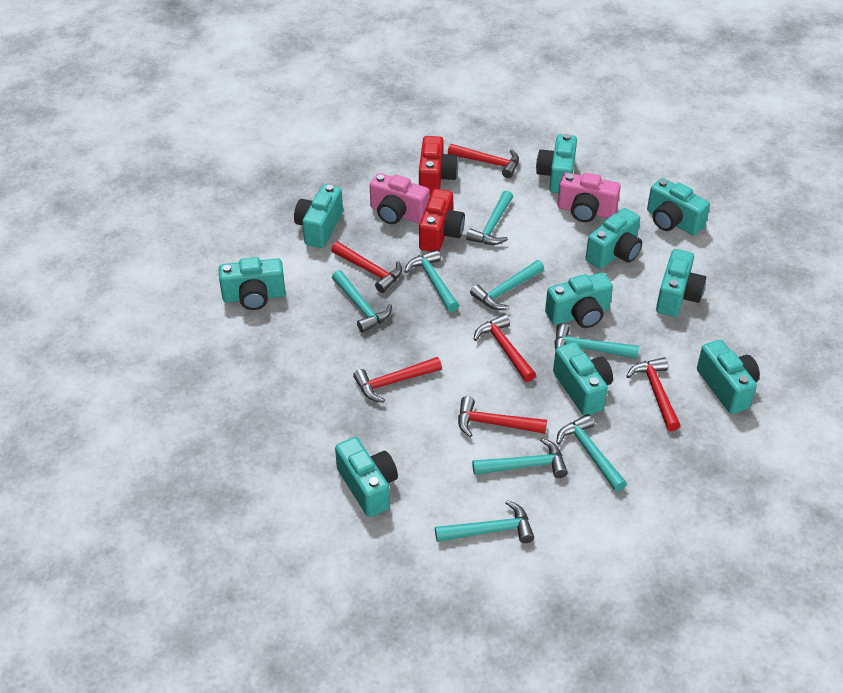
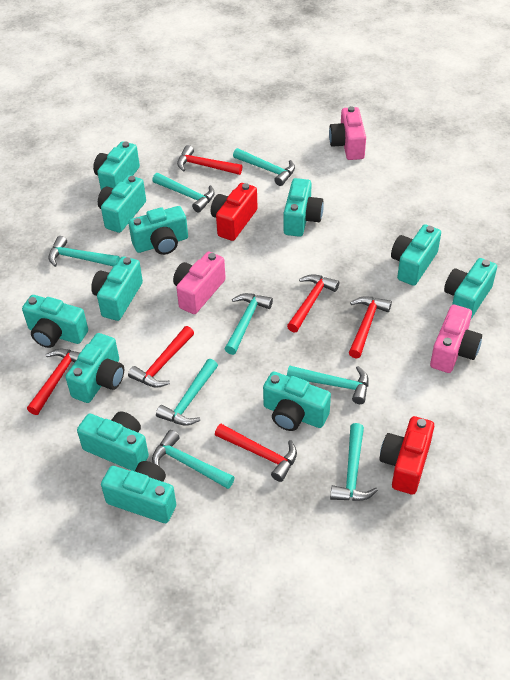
pink camera: 2 -> 3
turquoise camera: 10 -> 12

